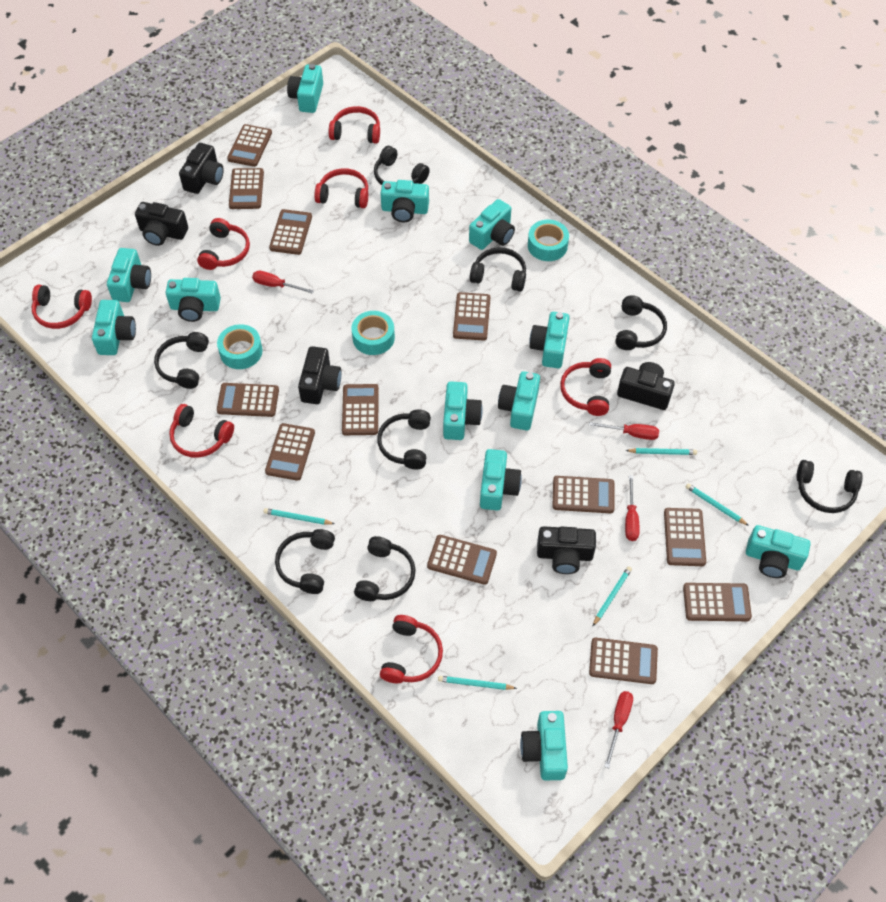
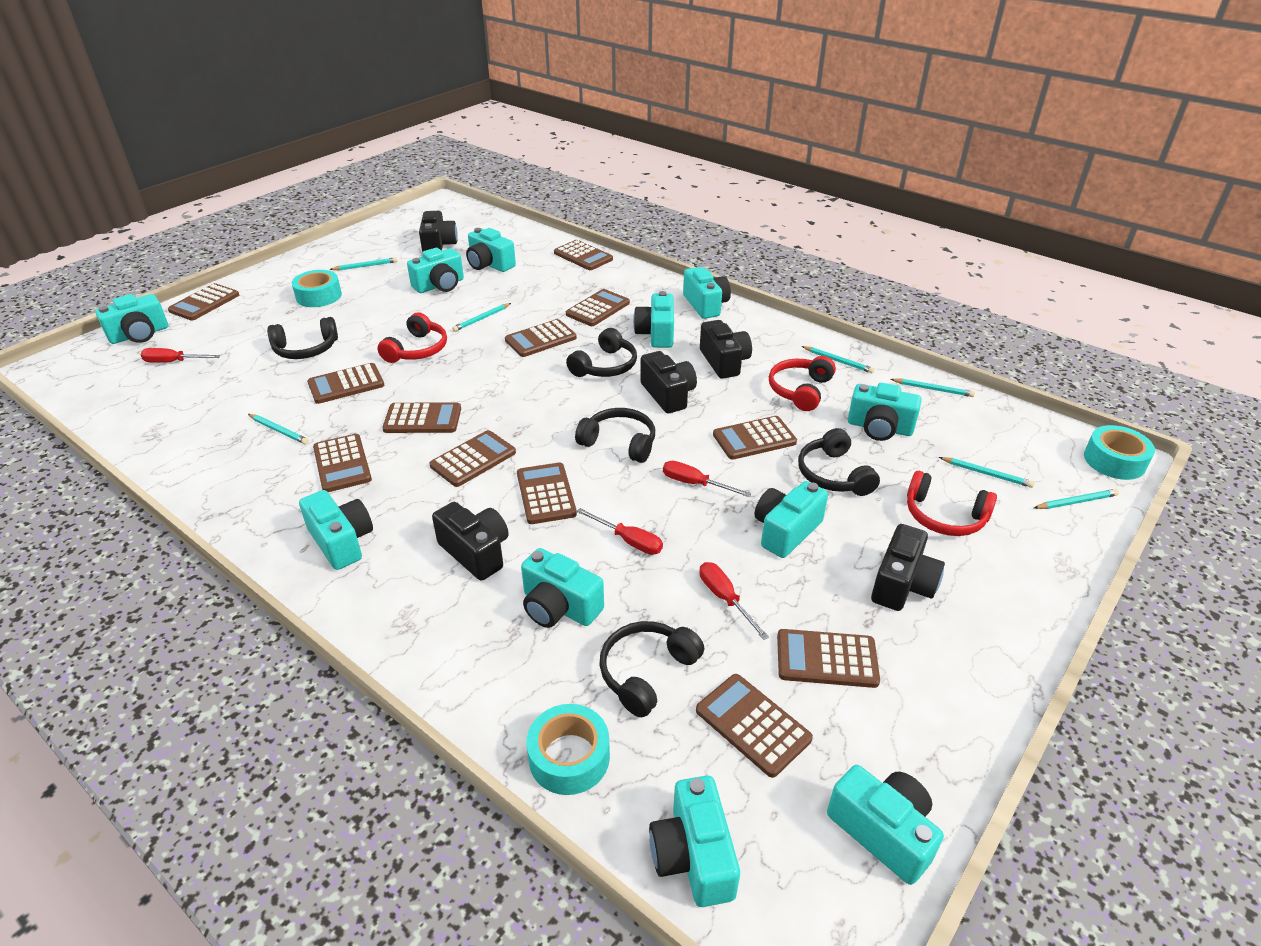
black headphones: 8 -> 5
red headphones: 7 -> 3
turquoise camera: 12 -> 11
turquoise pencil: 5 -> 7

